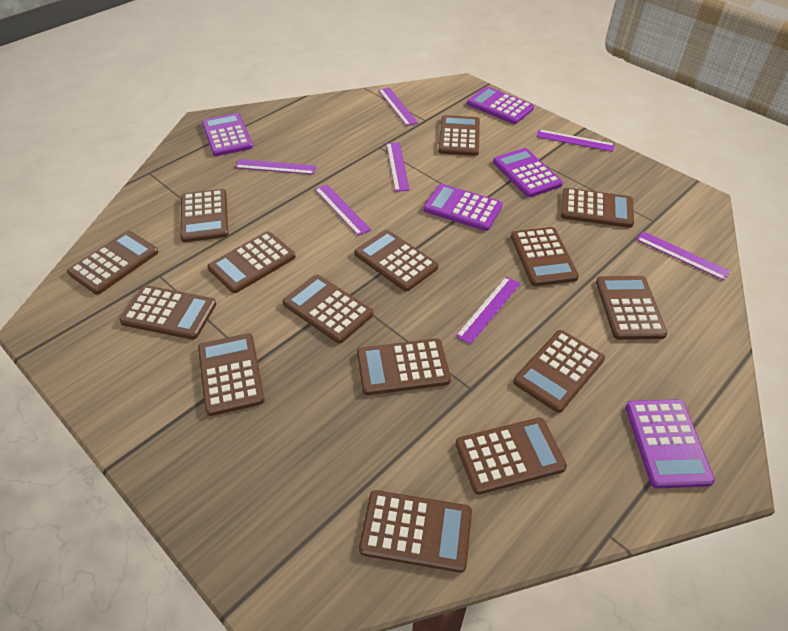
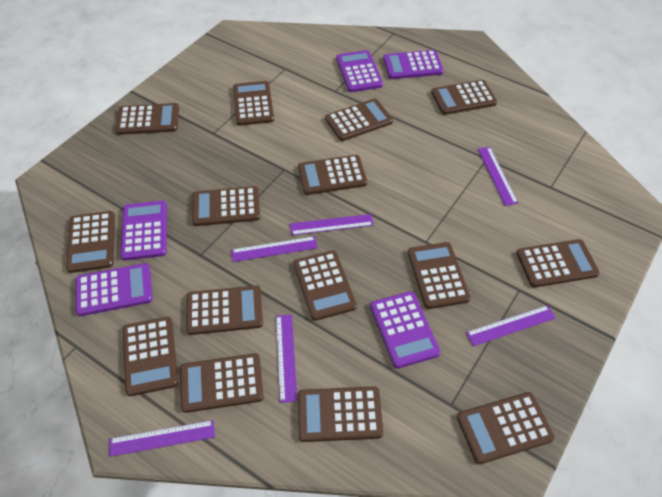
purple ruler: 7 -> 6

